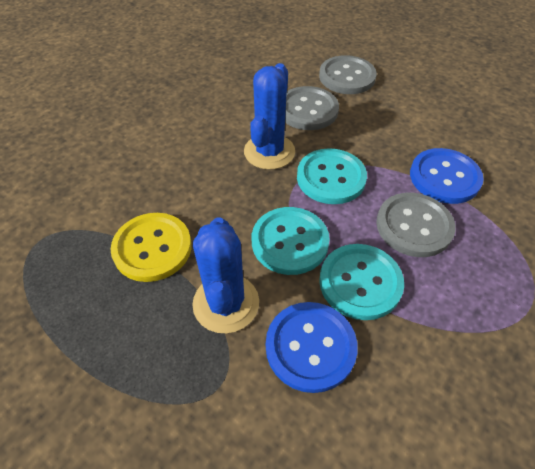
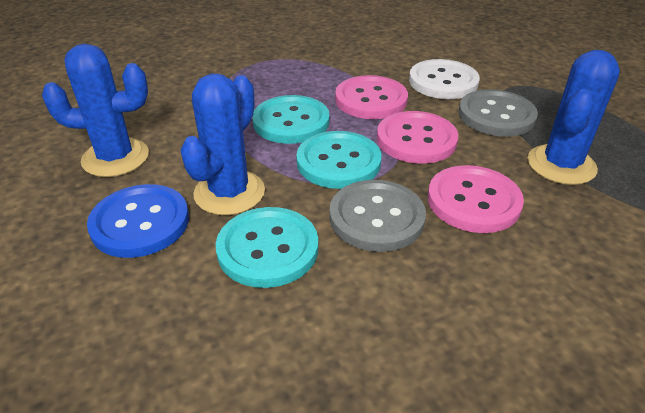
blue button: 2 -> 1
blue cactus: 2 -> 3
grey button: 3 -> 2
pink button: 0 -> 3
white button: 0 -> 1
yellow button: 1 -> 0

